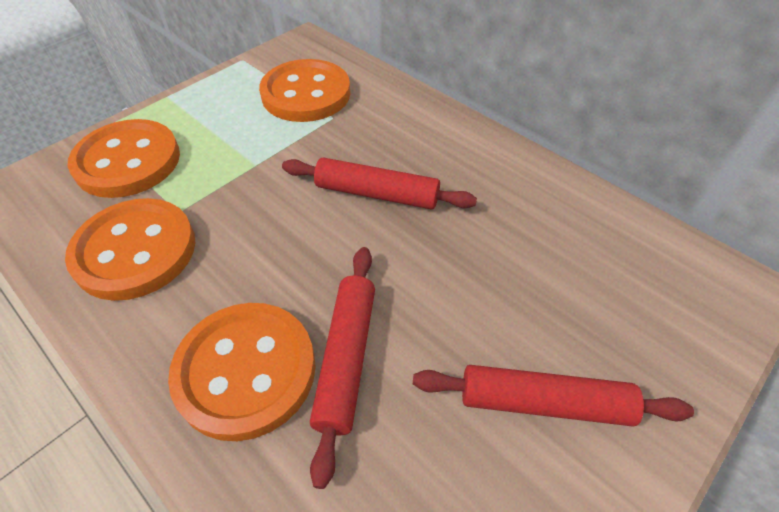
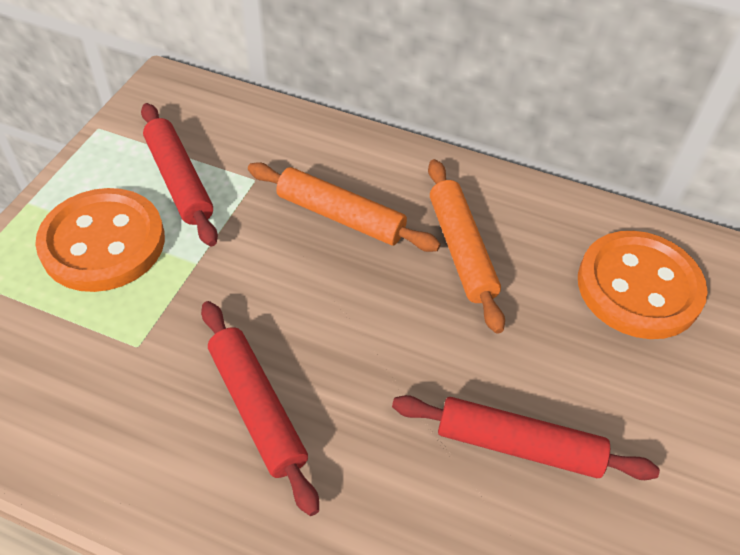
orange button: 4 -> 2
orange rolling pin: 0 -> 2

